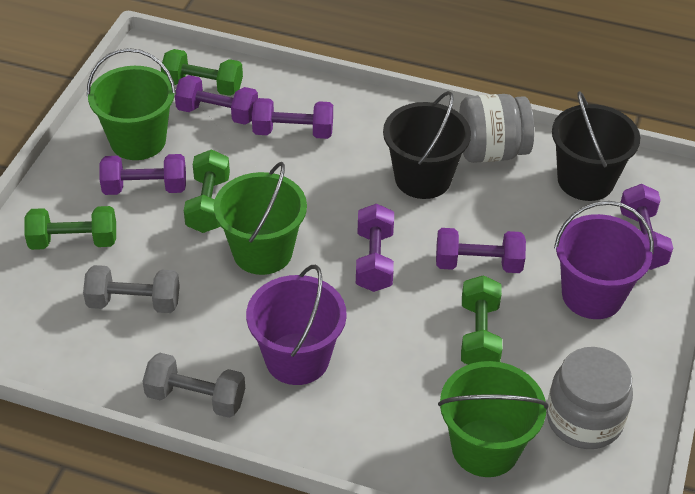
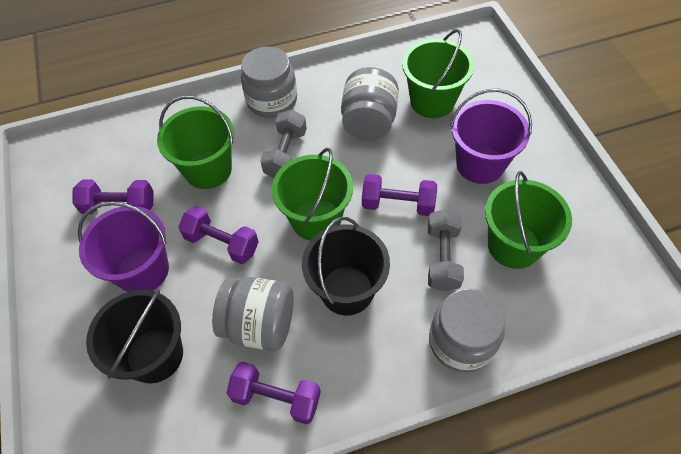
green bucket: 3 -> 4
green dumbbell: 4 -> 0
grey jar: 2 -> 4
purple dumbbell: 6 -> 4

